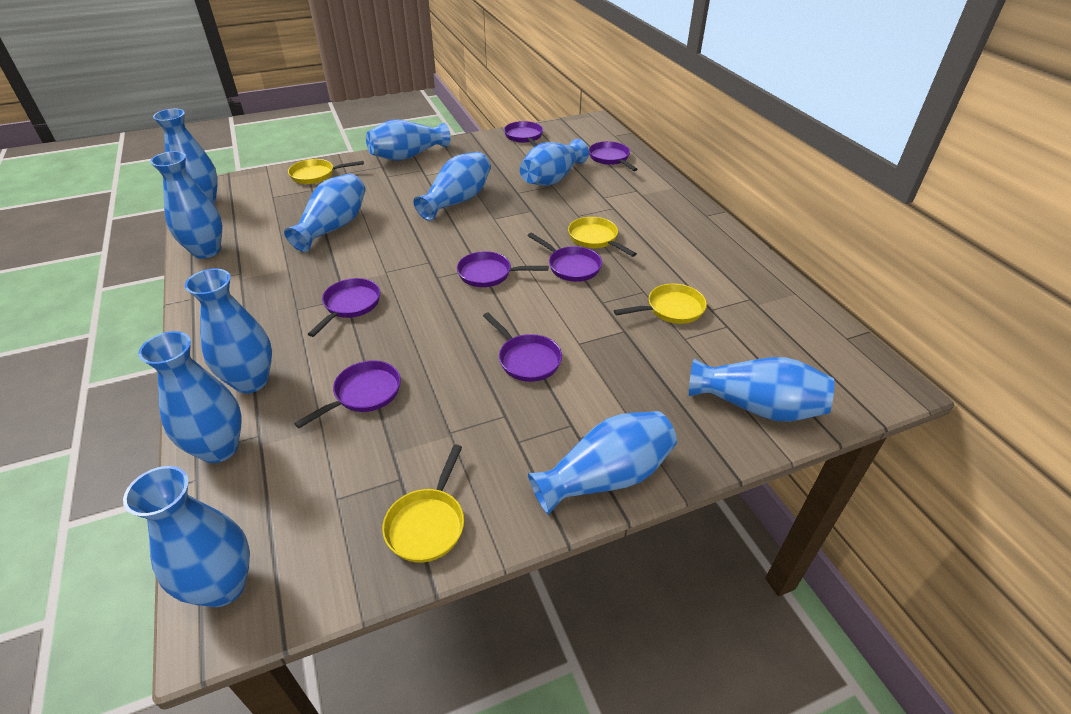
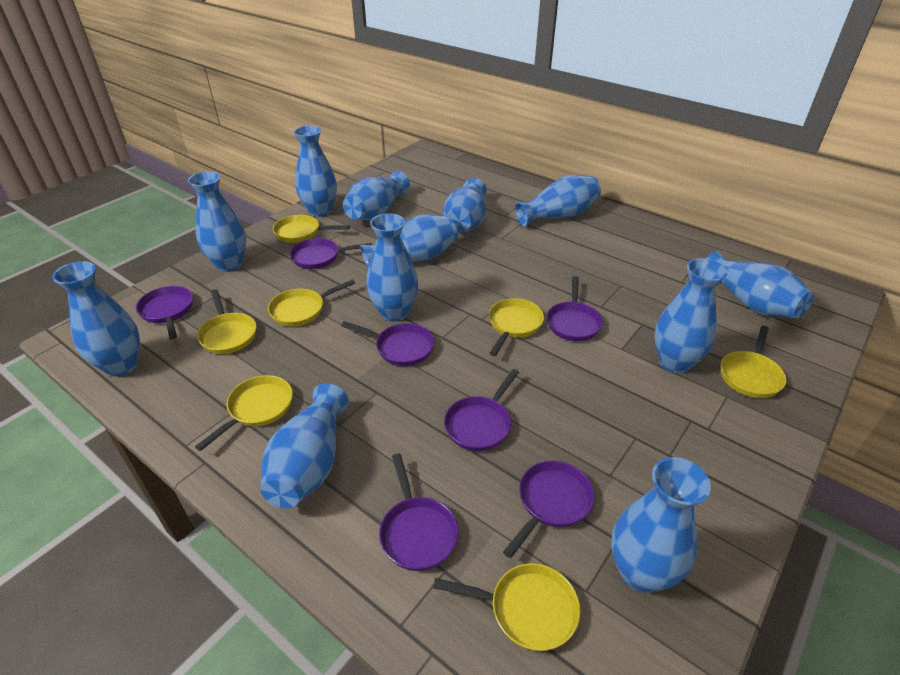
blue vase: 11 -> 12
yellow pan: 4 -> 7

